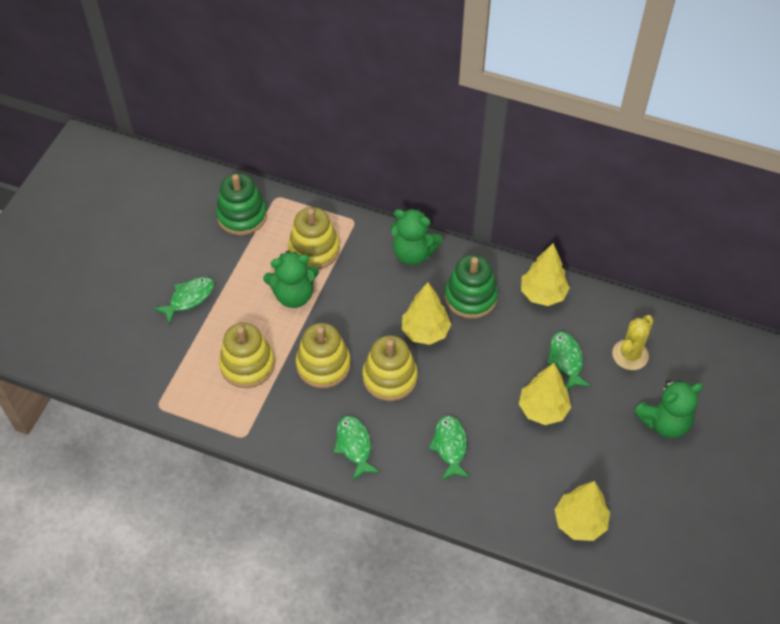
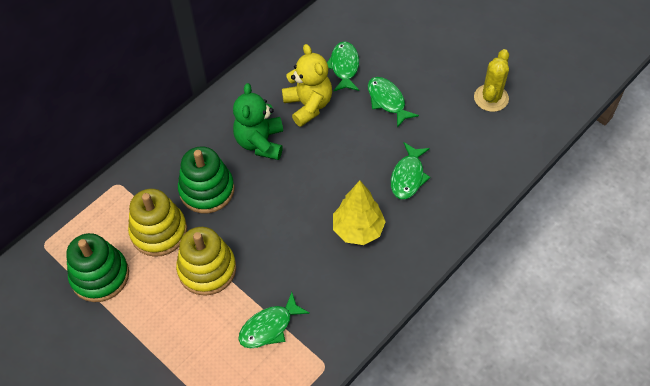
green teddy bear: 3 -> 1
yellow stacking toy: 4 -> 2
yellow teddy bear: 0 -> 1
yellow tree: 4 -> 1

